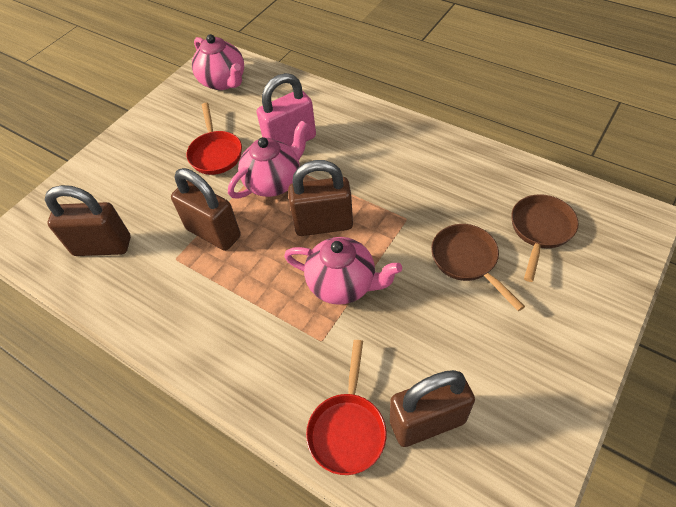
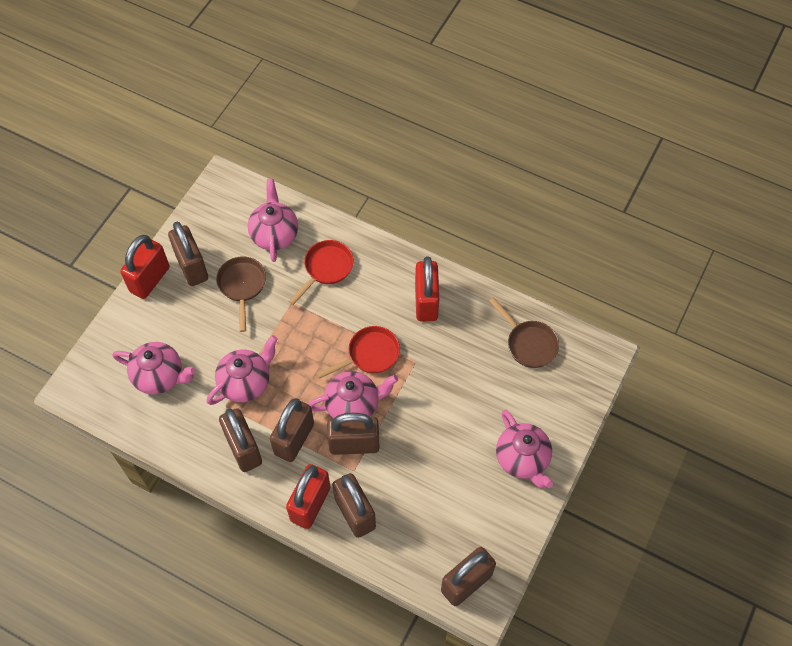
brown padlock: 4 -> 6
pink padlock: 1 -> 0
pink teapot: 3 -> 5
red padlock: 0 -> 3

